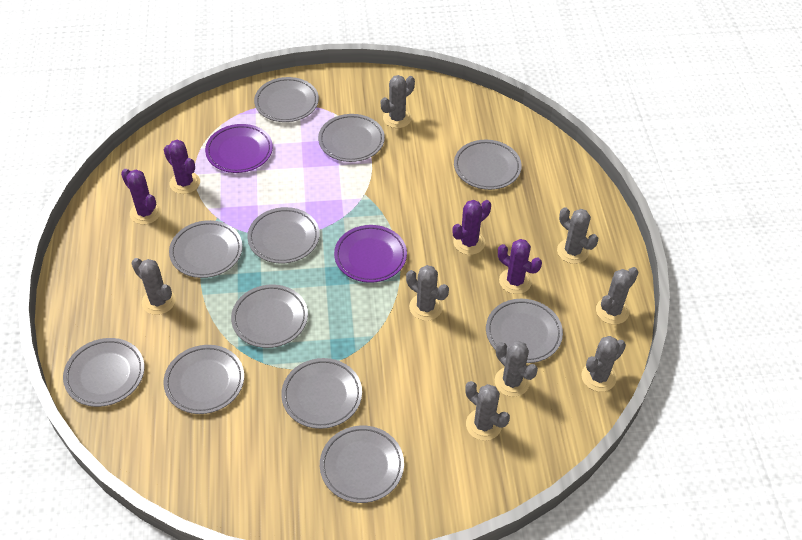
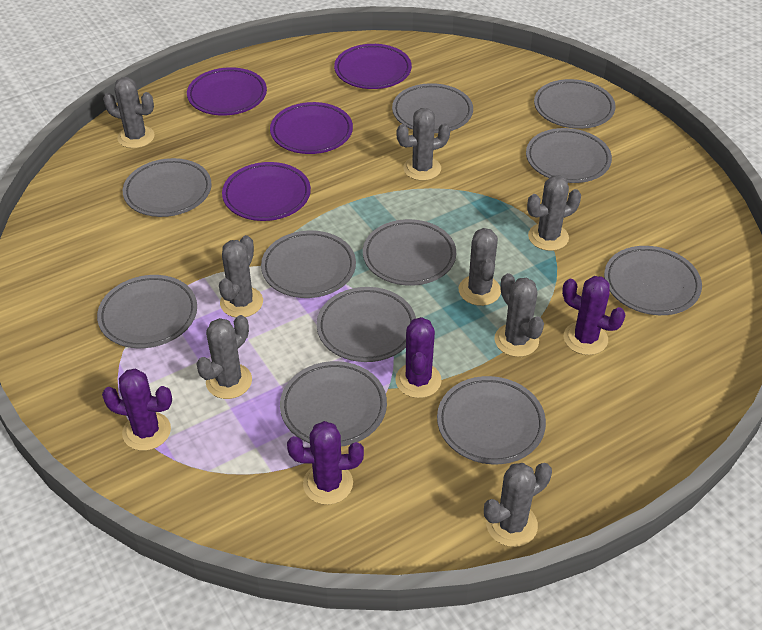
purple plate: 2 -> 4

